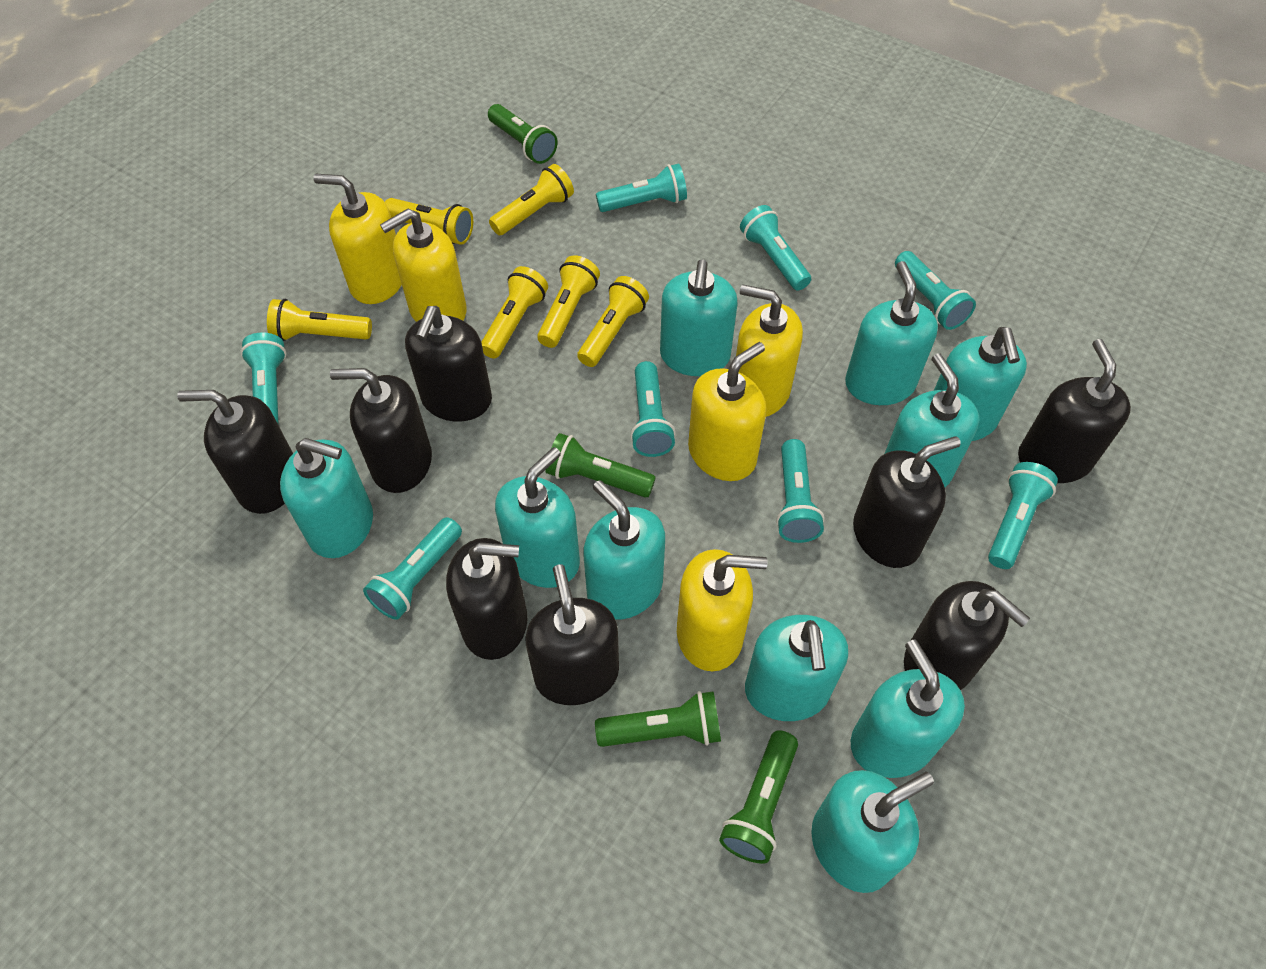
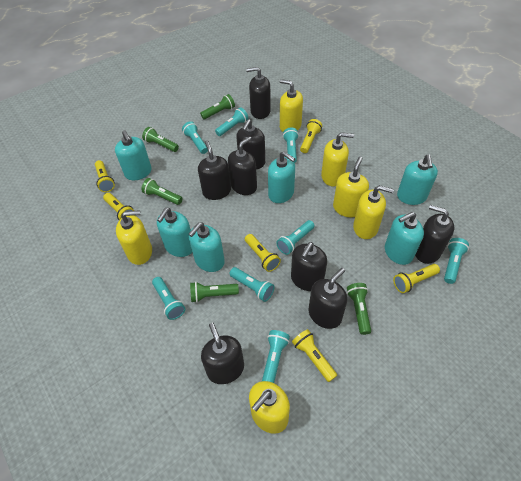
green flashlight: 4 -> 5
turquoise soap dispenser: 10 -> 6
yellow soap dispenser: 5 -> 6

